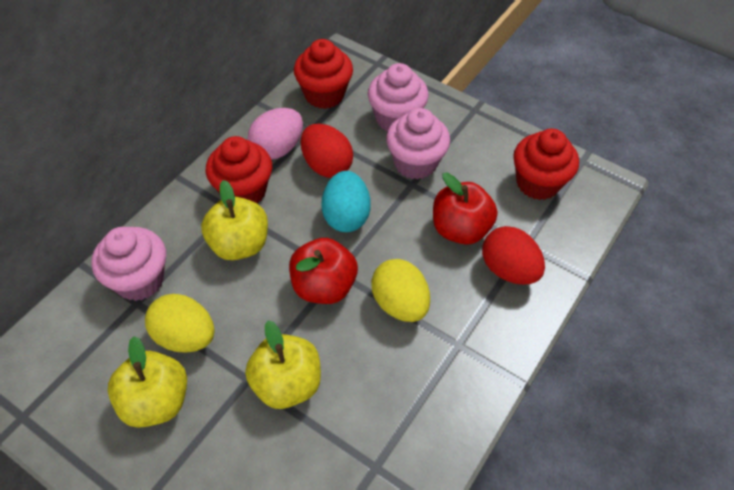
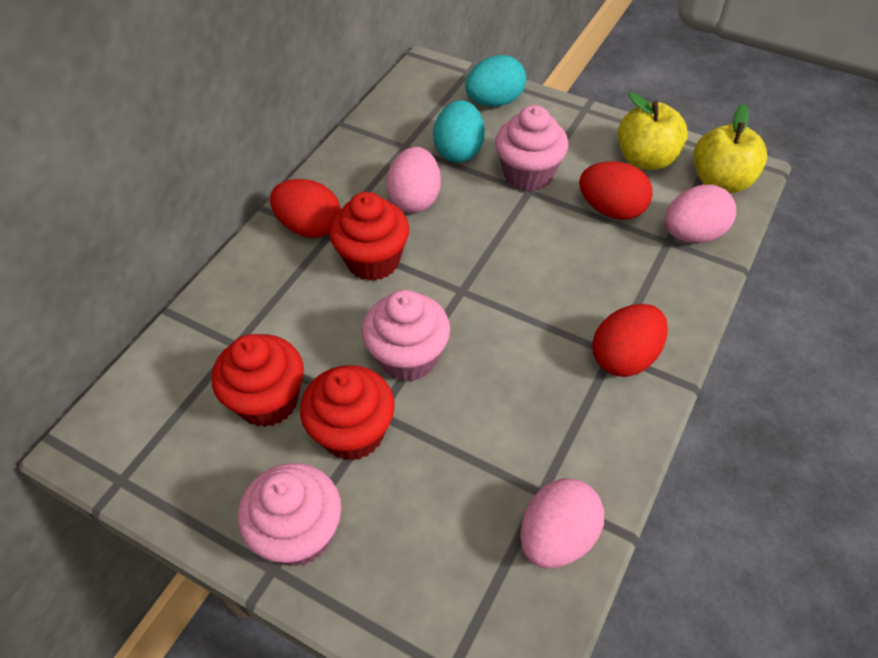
pink egg: 1 -> 3
red apple: 2 -> 0
red egg: 2 -> 3
turquoise egg: 1 -> 2
yellow apple: 3 -> 2
yellow egg: 2 -> 0

